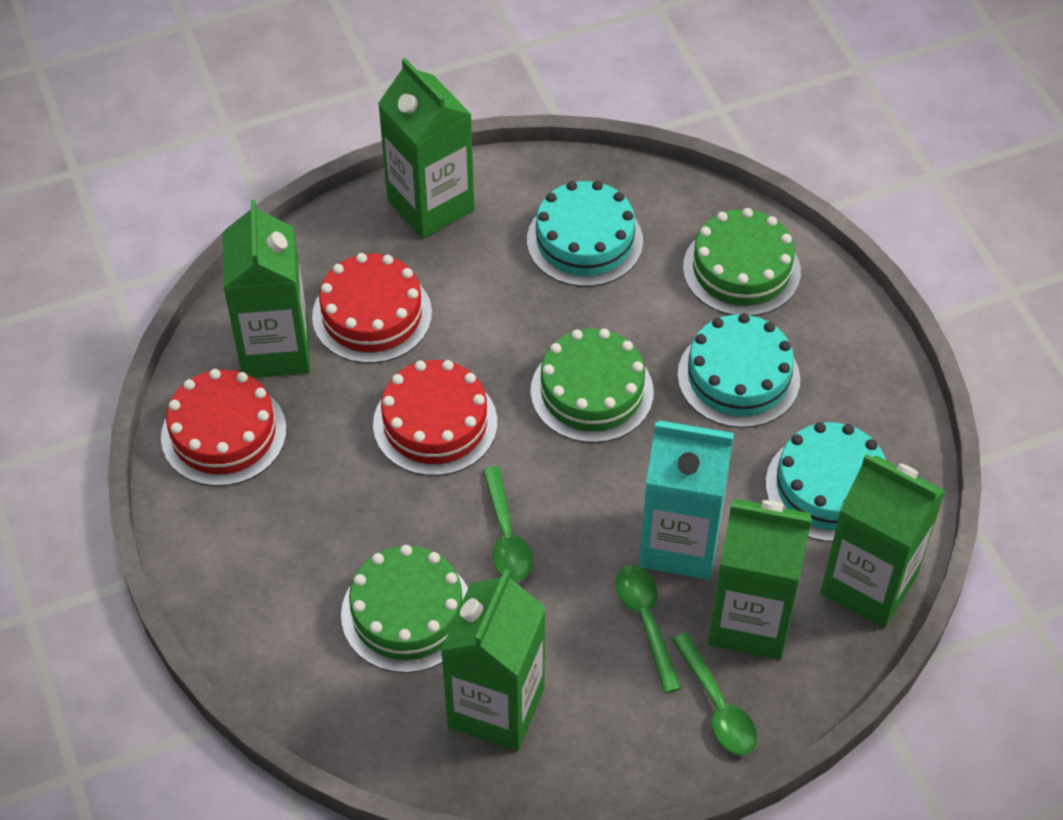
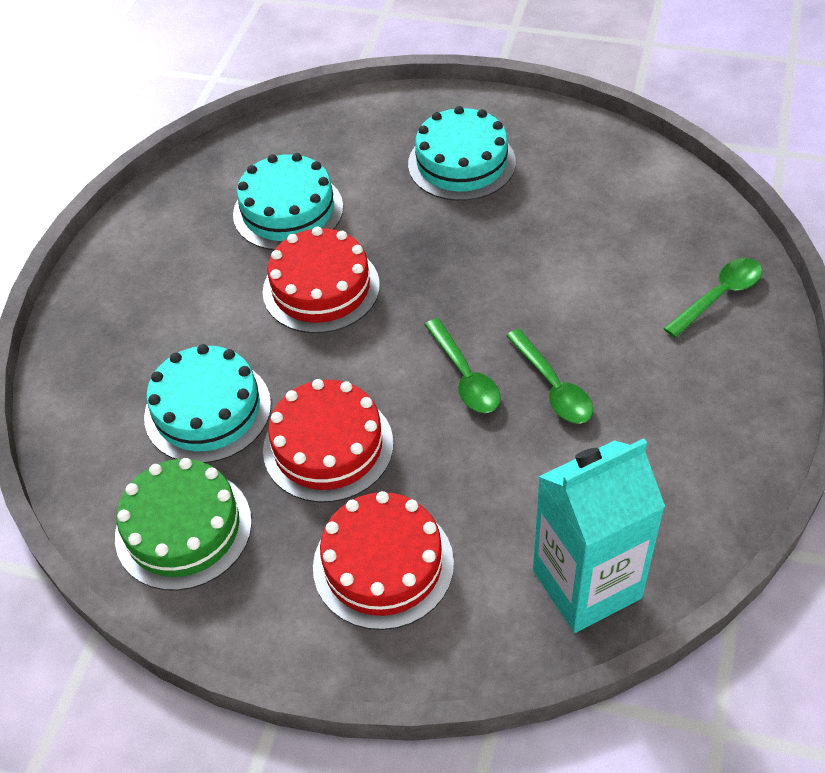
green cake: 3 -> 1
green carton: 5 -> 0

